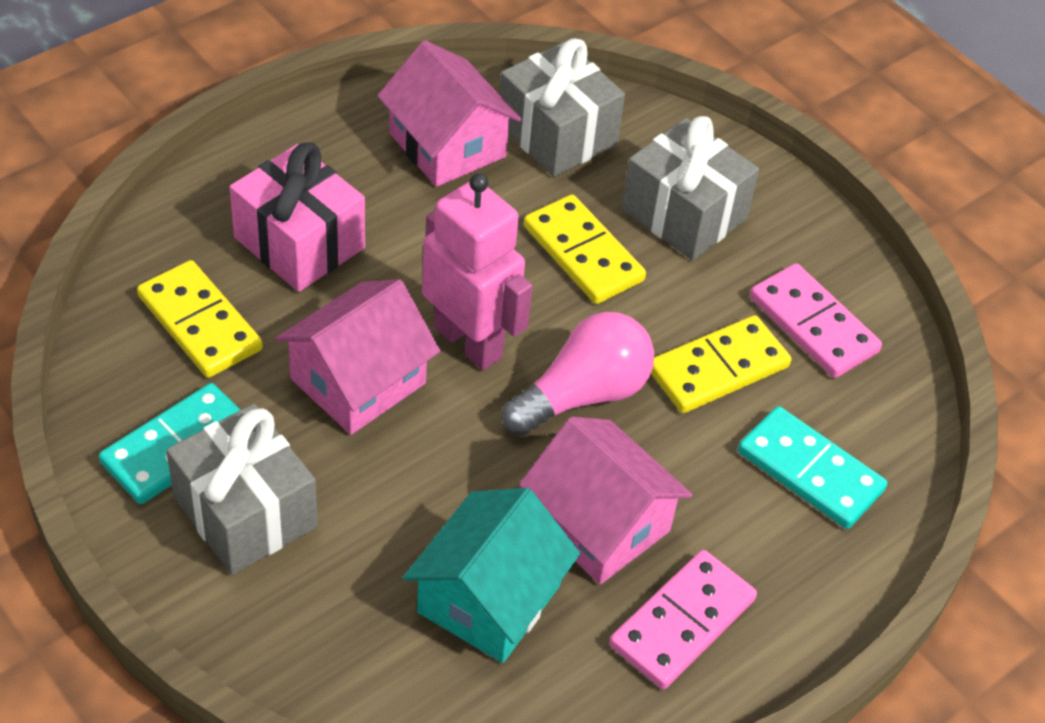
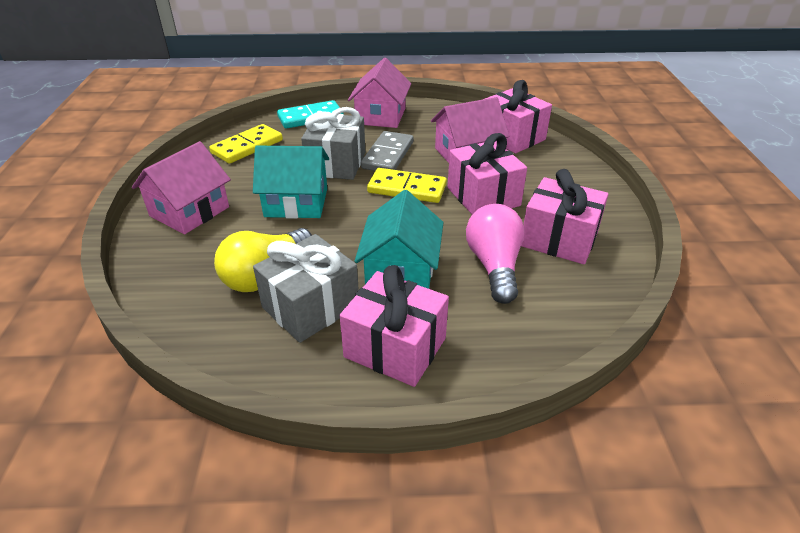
grey domino: 0 -> 1
grey gift: 3 -> 2
pink domino: 2 -> 0
pink gift: 1 -> 4
pink robot: 1 -> 0
turquoise domino: 2 -> 1
turquoise house: 1 -> 2
yellow domino: 3 -> 2
yellow light bulb: 0 -> 1

